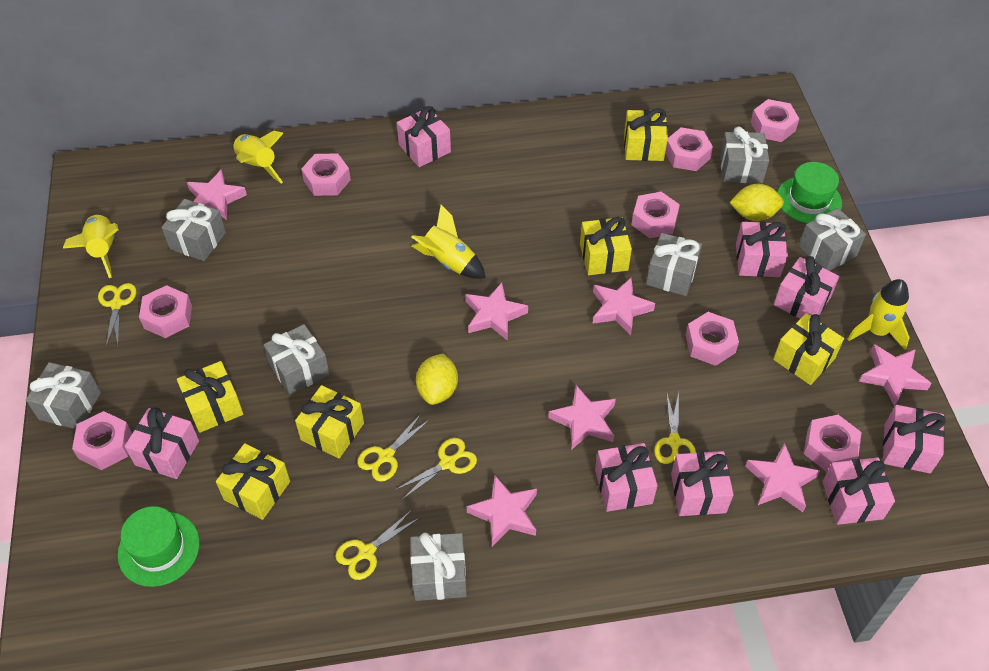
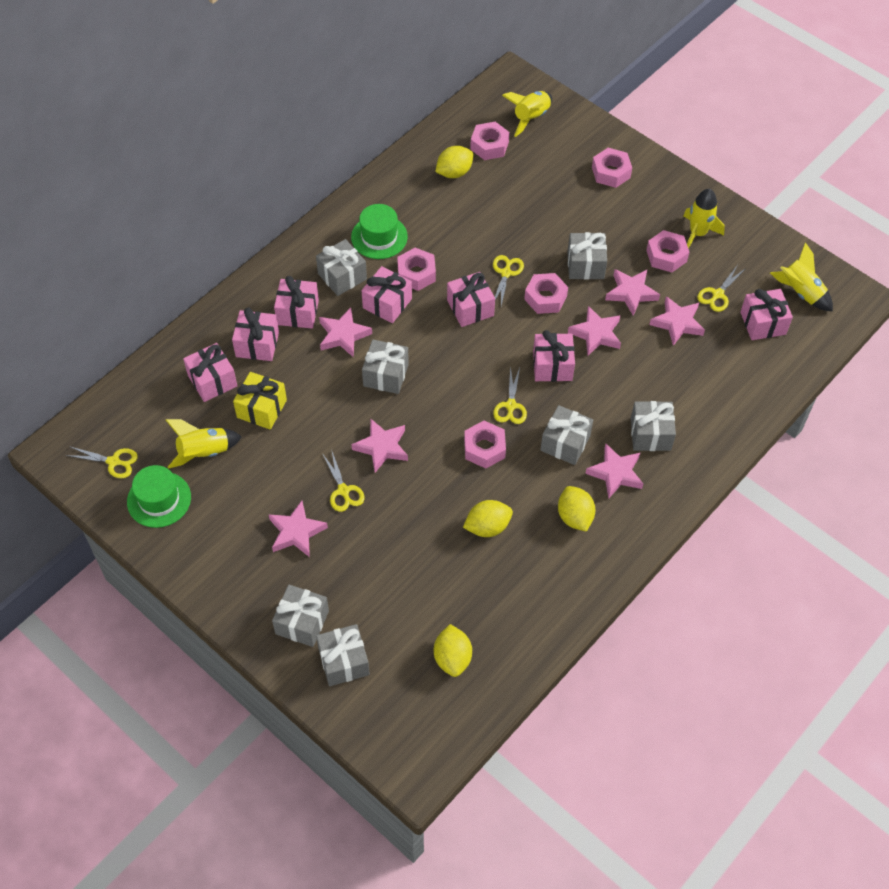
pink gift: 8 -> 7
pink nut: 8 -> 6
yellow gift: 6 -> 1
yellow lemon: 2 -> 4

